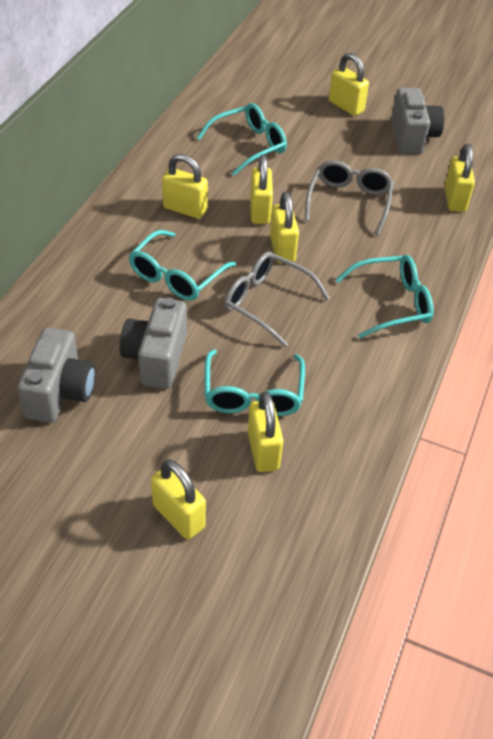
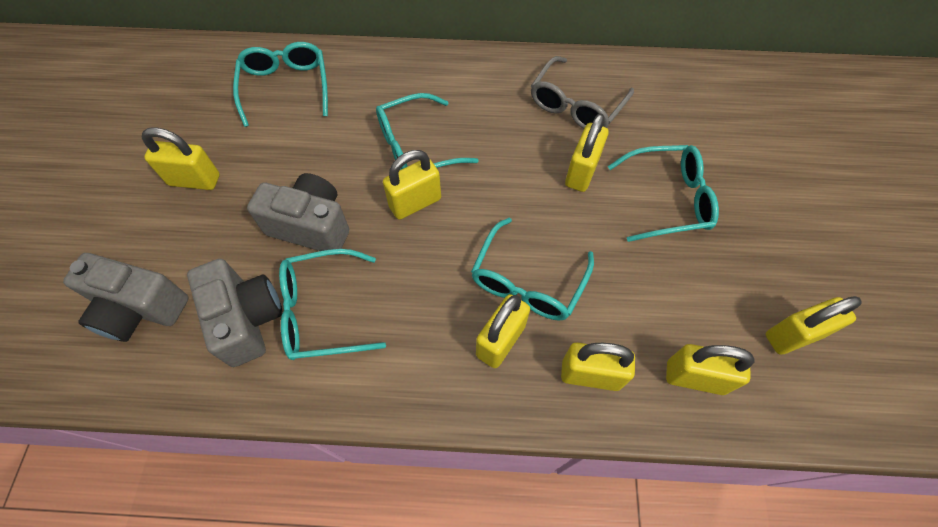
grey glasses: 2 -> 1
turquoise glasses: 4 -> 5

